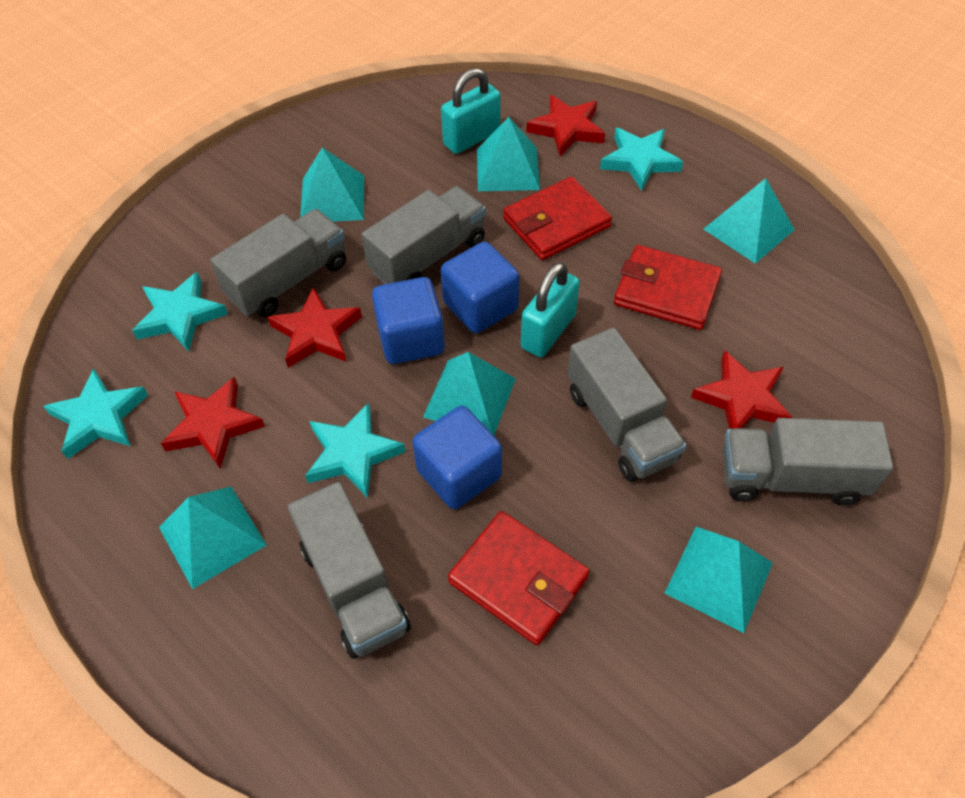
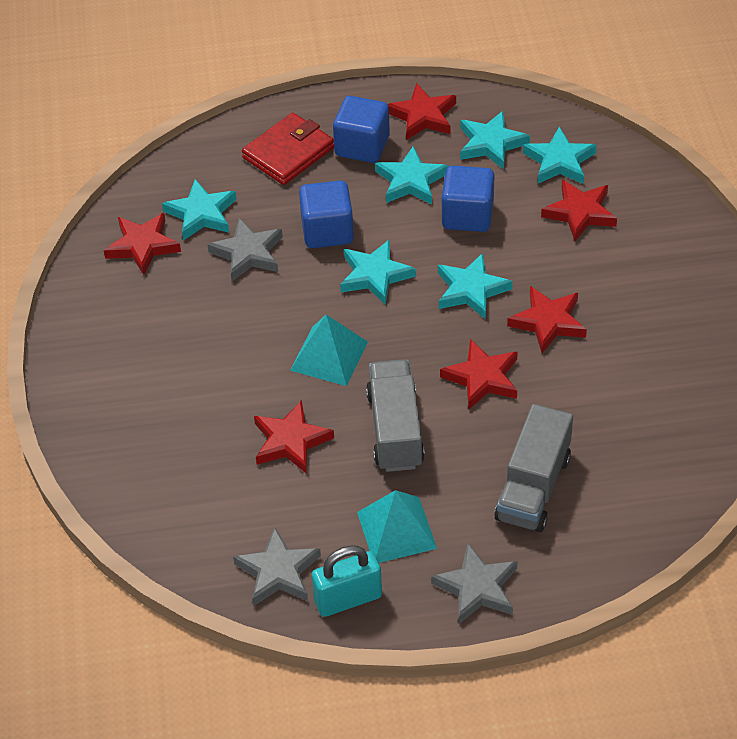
grey star: 0 -> 3
grey truck: 5 -> 2
red star: 4 -> 6
red wallet: 3 -> 1
turquoise padlock: 2 -> 1
turquoise pyramid: 6 -> 2
turquoise star: 4 -> 6

